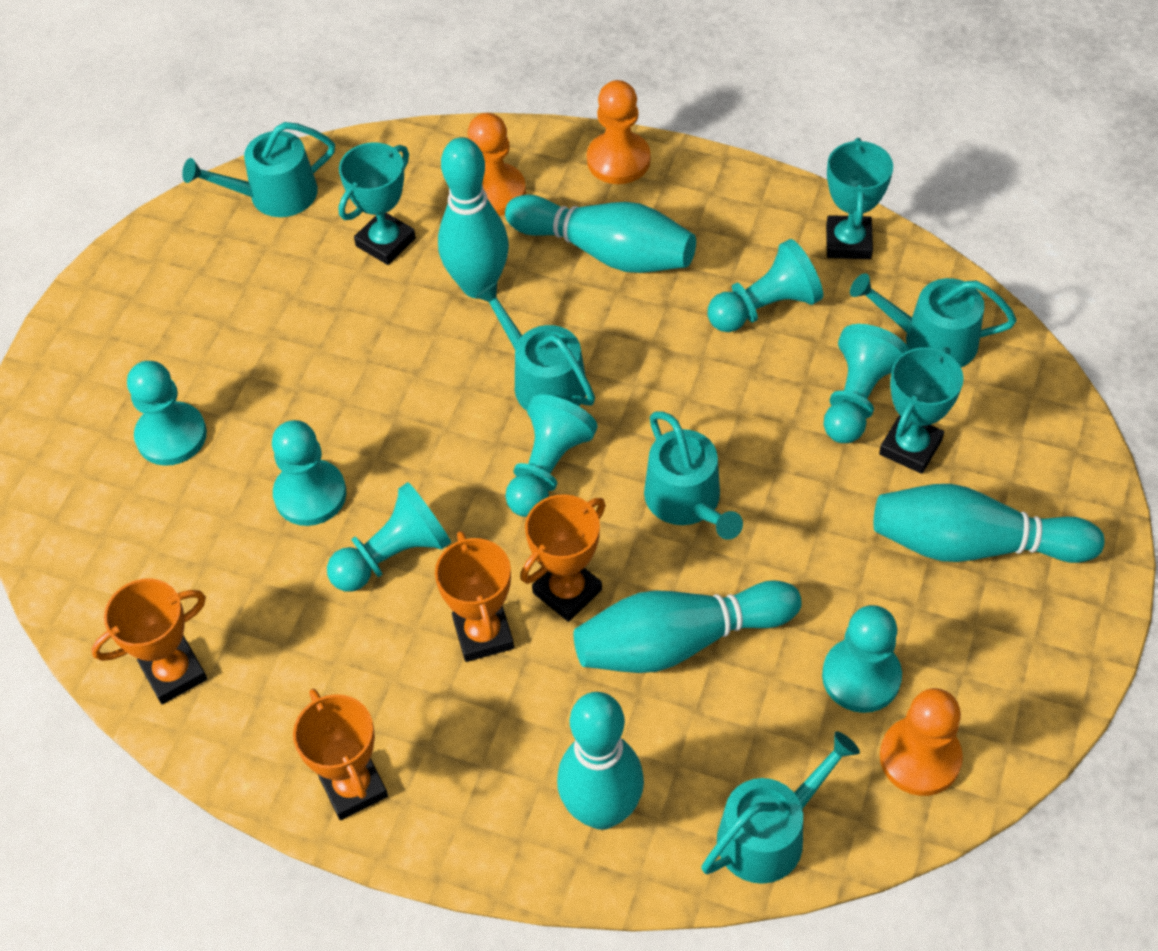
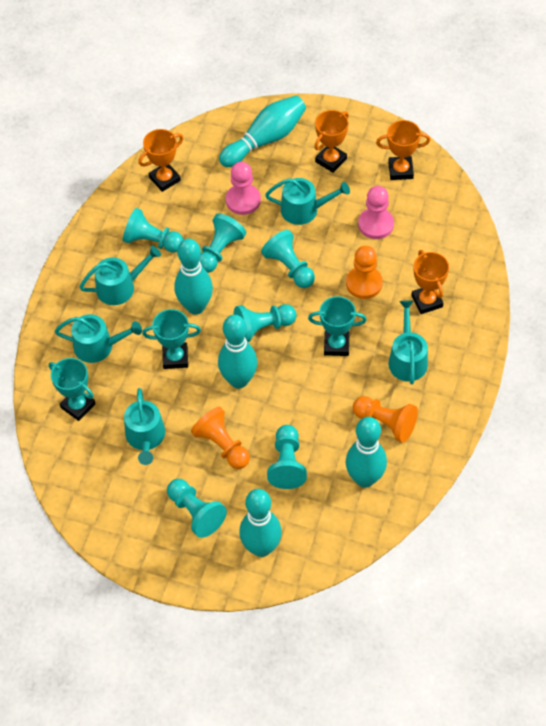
pink pawn: 0 -> 2
turquoise pawn: 7 -> 6

